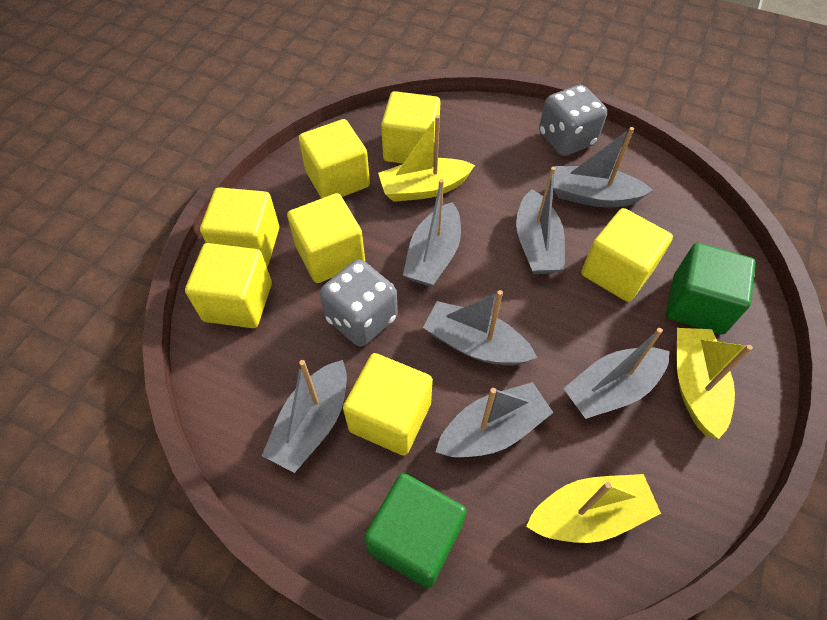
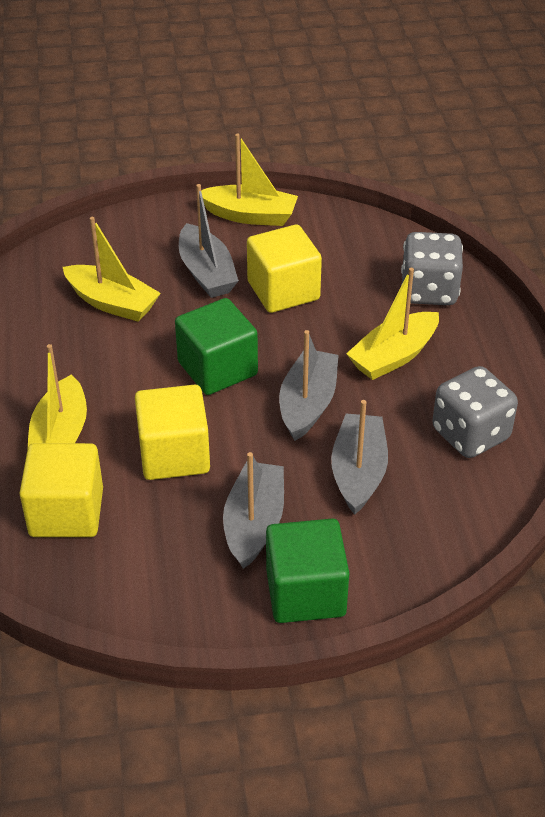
grey boat: 7 -> 4
yellow boat: 3 -> 4
yellow cube: 7 -> 3

